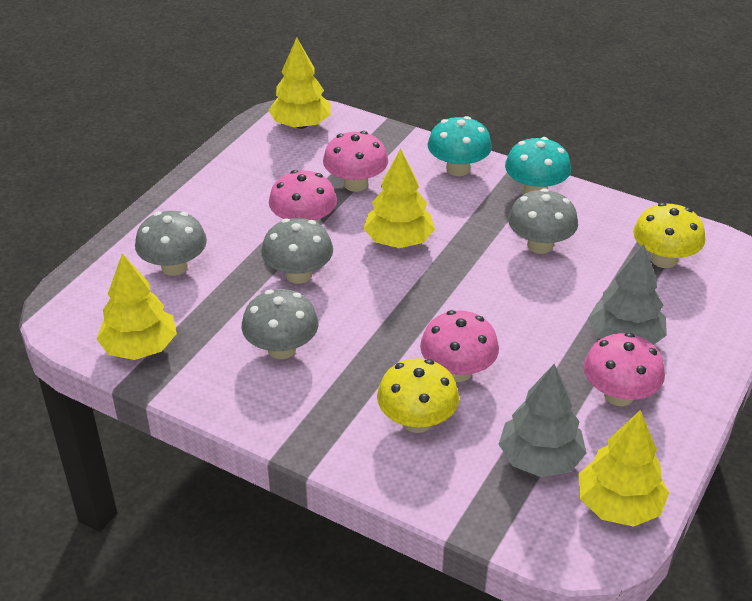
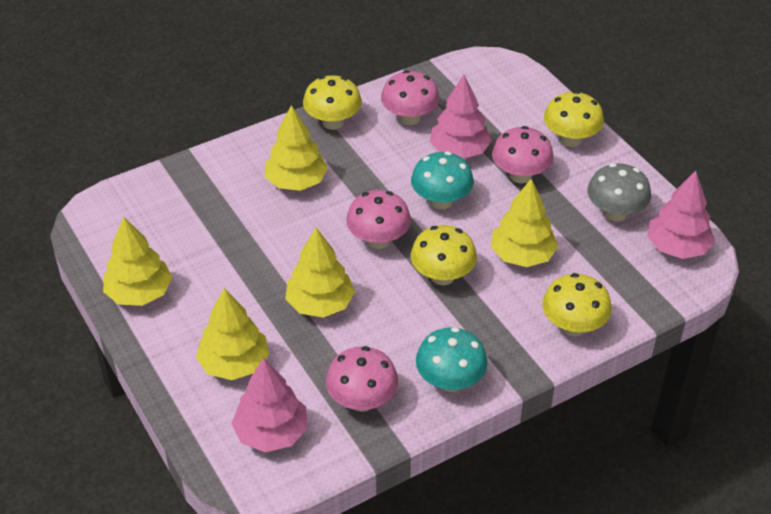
grey mushroom: 4 -> 1
grey tree: 2 -> 0
pink tree: 0 -> 3
yellow mushroom: 2 -> 4
yellow tree: 4 -> 5

